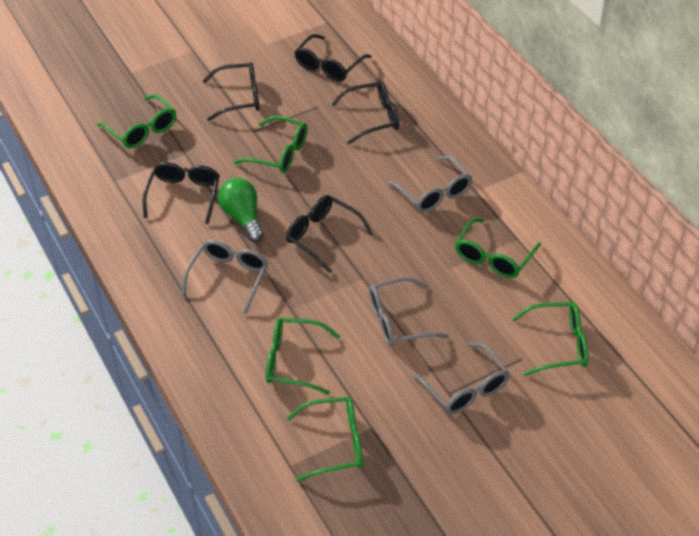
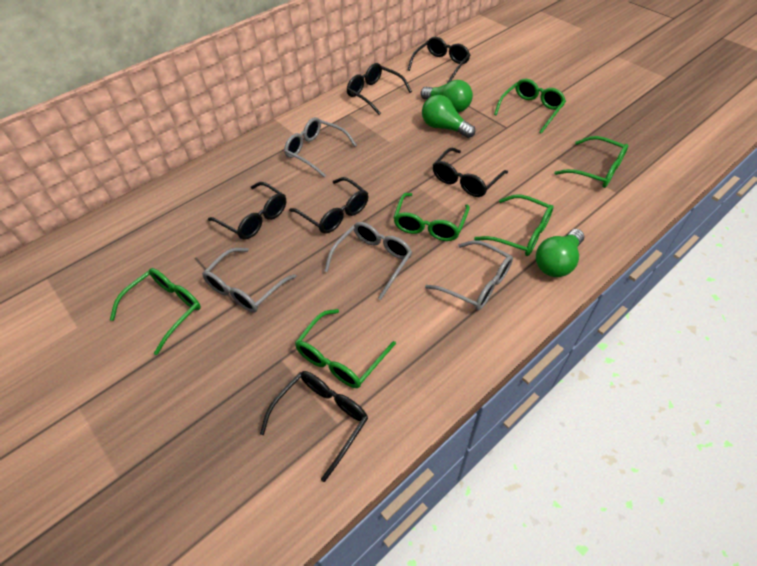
black glasses: 5 -> 6
green light bulb: 1 -> 3

